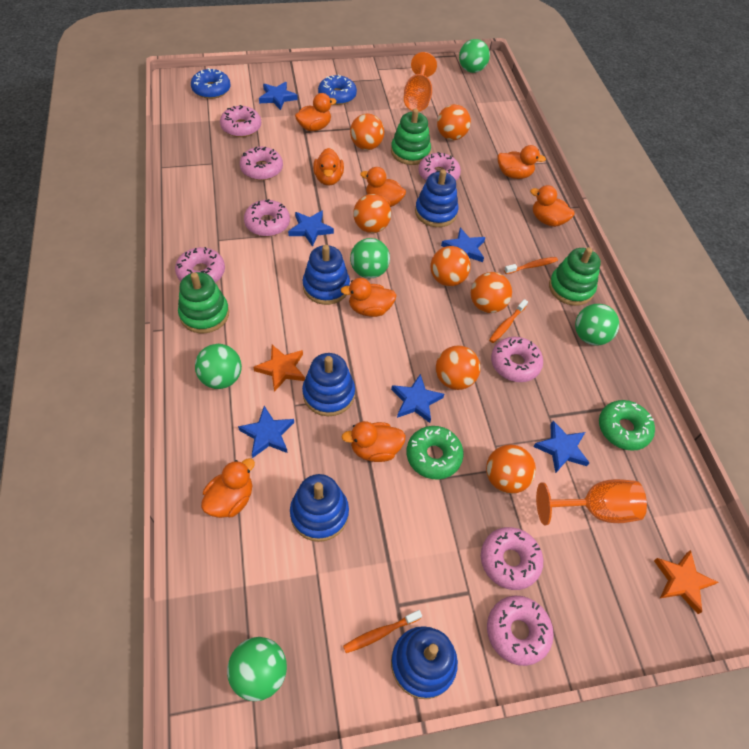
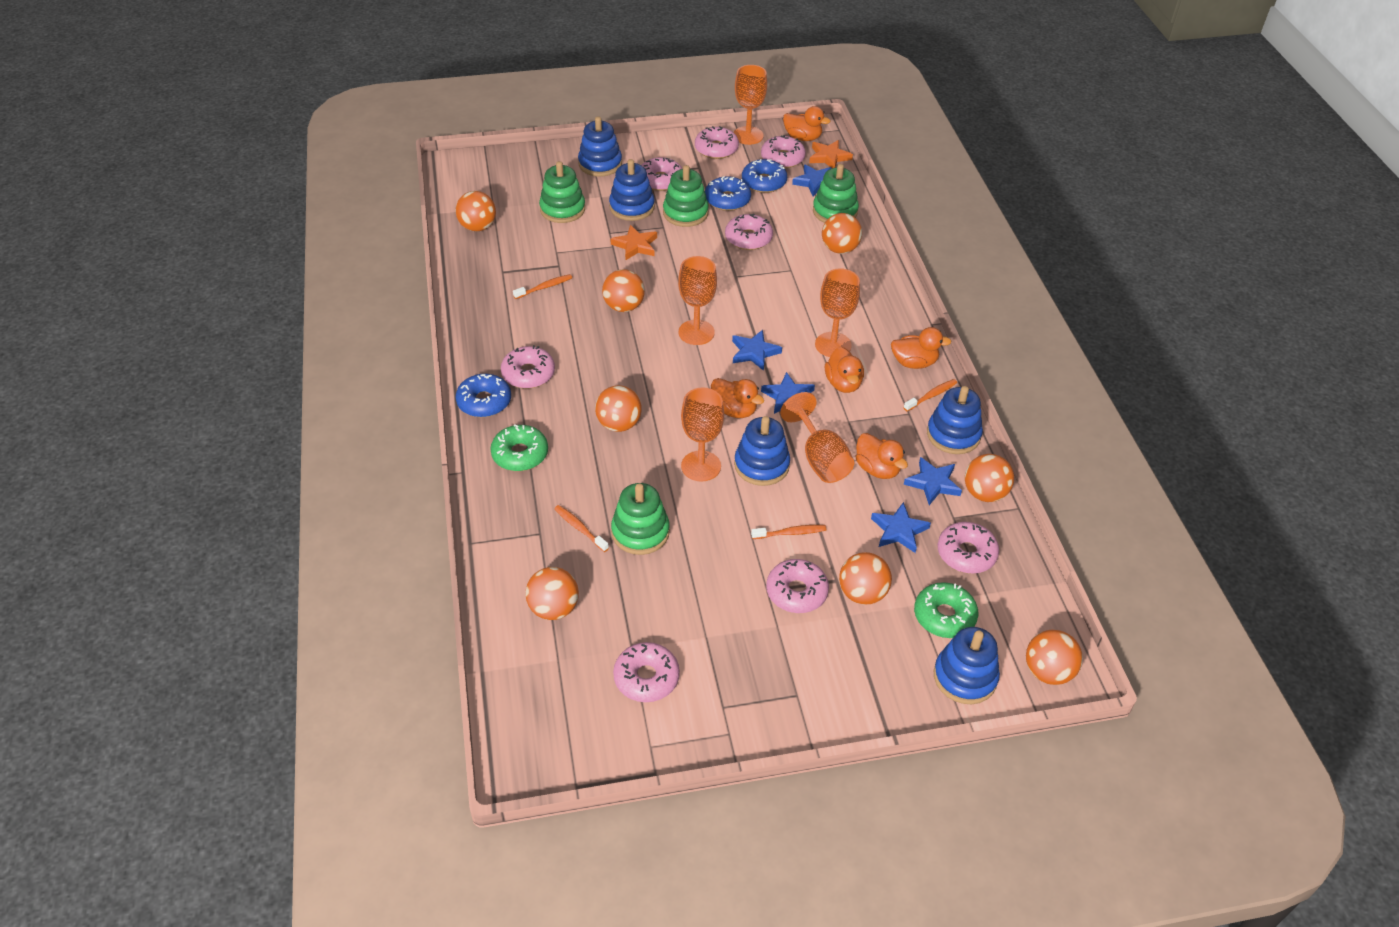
blue donut: 2 -> 3
blue star: 6 -> 5
green ball: 5 -> 0
green stacking toy: 3 -> 4
orange ball: 7 -> 8
orange duck: 8 -> 5
orange goblet: 2 -> 5
orange toothbrush: 3 -> 4

